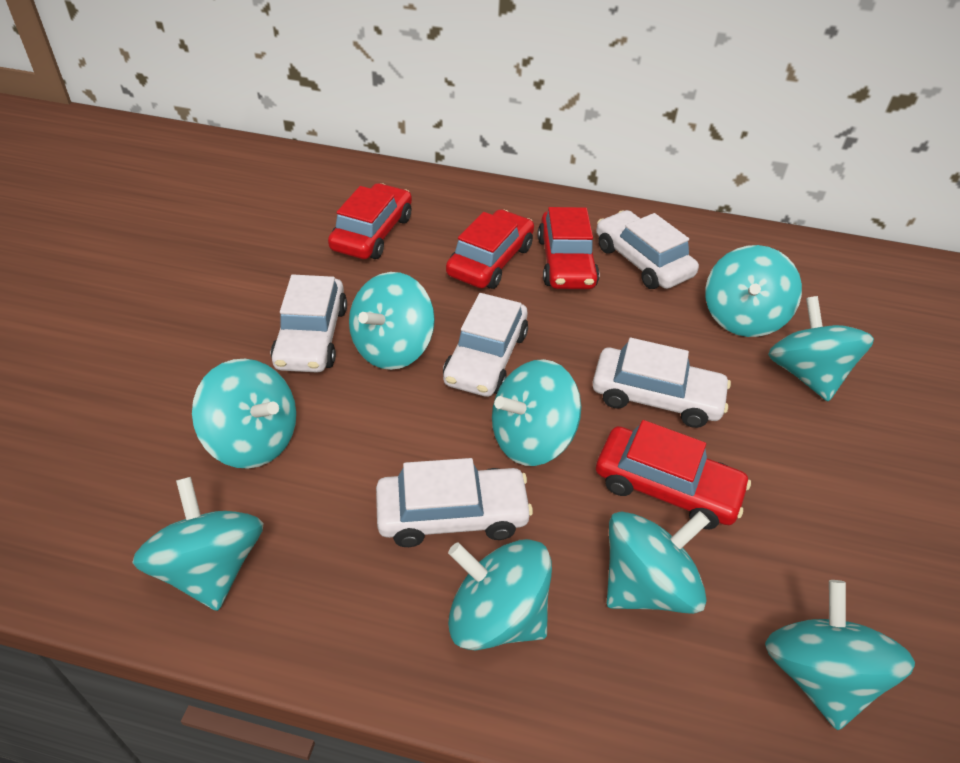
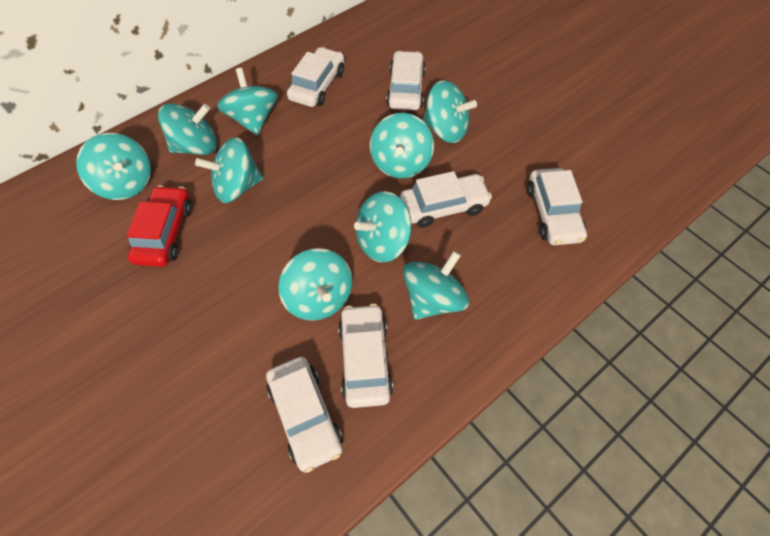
red car: 4 -> 1
white car: 5 -> 6

